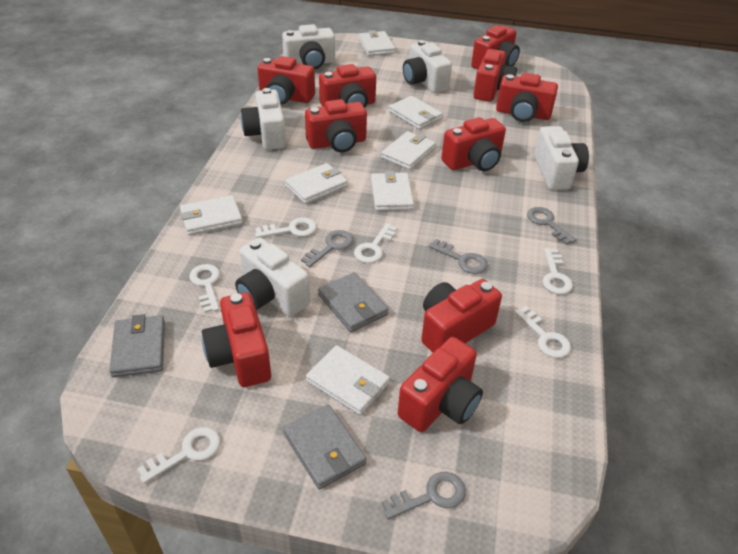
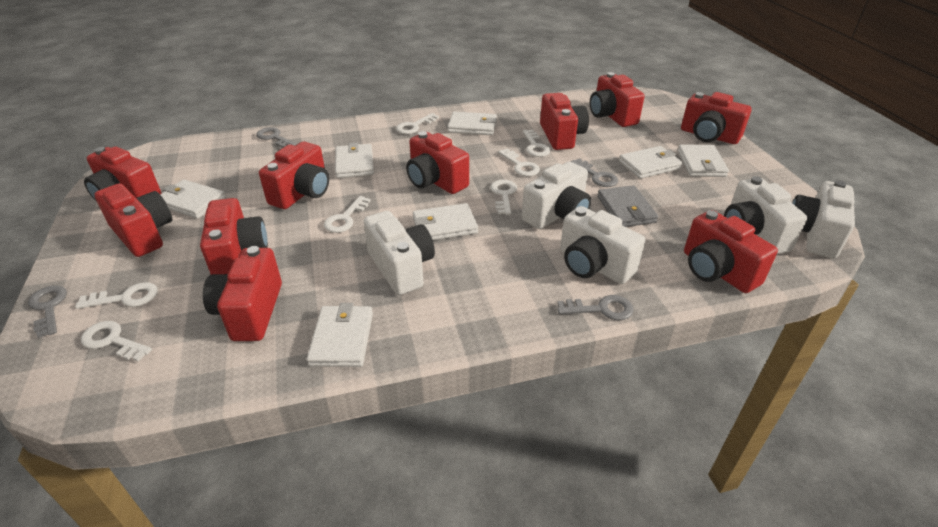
grey wallet: 3 -> 1
white key: 6 -> 7

